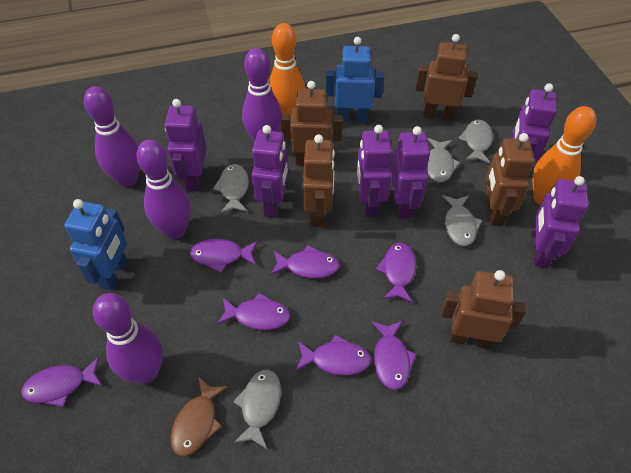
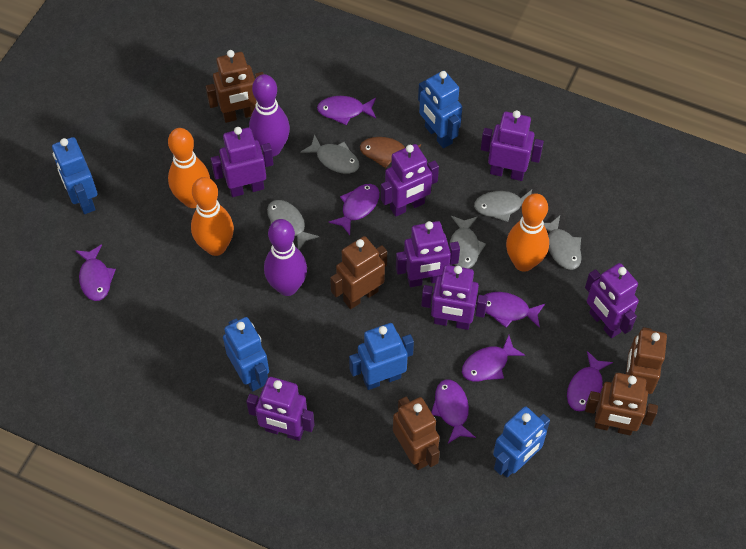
blue robot: 2 -> 5
orange bowling pin: 2 -> 3
purple bowling pin: 4 -> 2
purple robot: 6 -> 7

